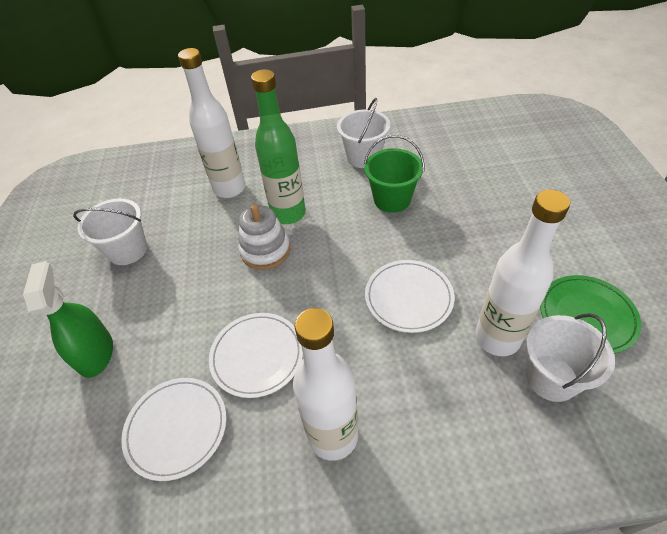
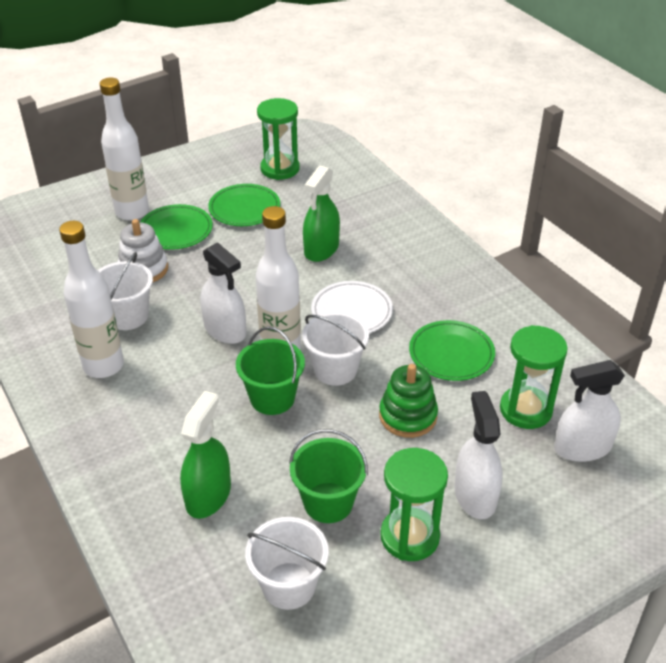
green bottle: 1 -> 0
green bucket: 1 -> 2
green hourglass: 0 -> 3
green plate: 1 -> 3
green spray bottle: 1 -> 2
green stacking toy: 0 -> 1
white plate: 3 -> 1
white spray bottle: 0 -> 3

